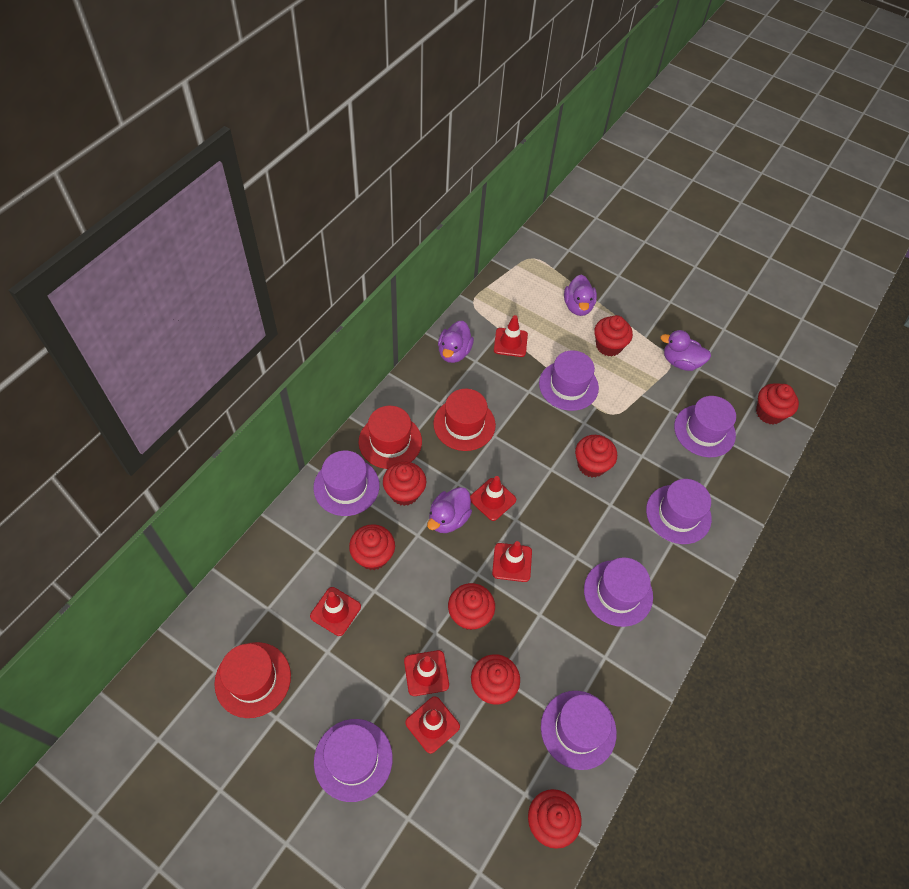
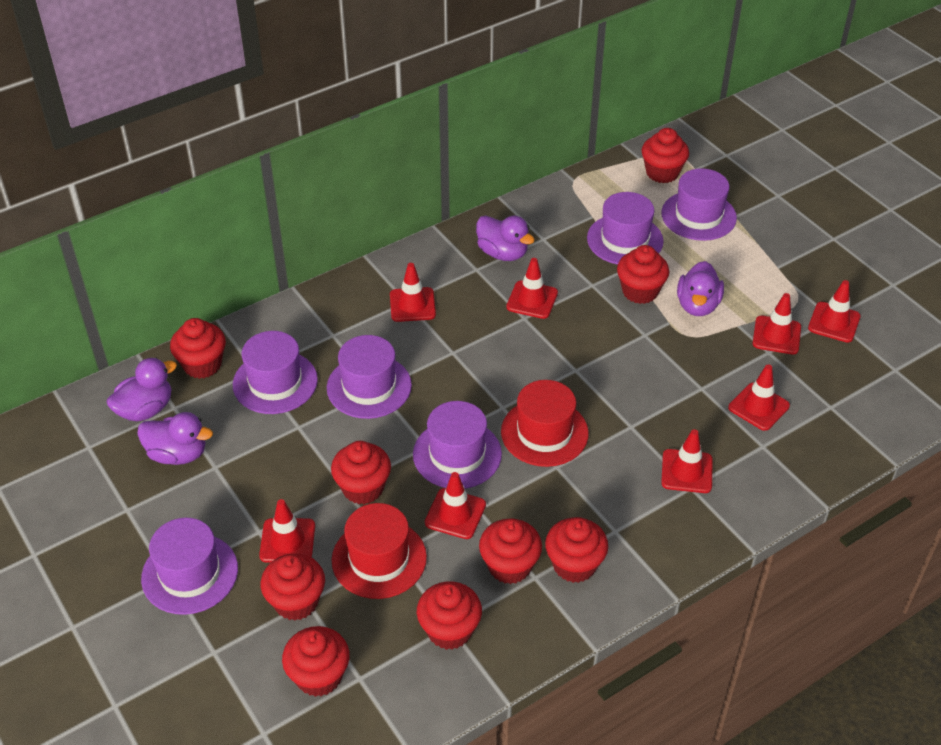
purple hat: 7 -> 6
red cupcake: 8 -> 9
red hat: 3 -> 2
red traffic cone: 6 -> 8

